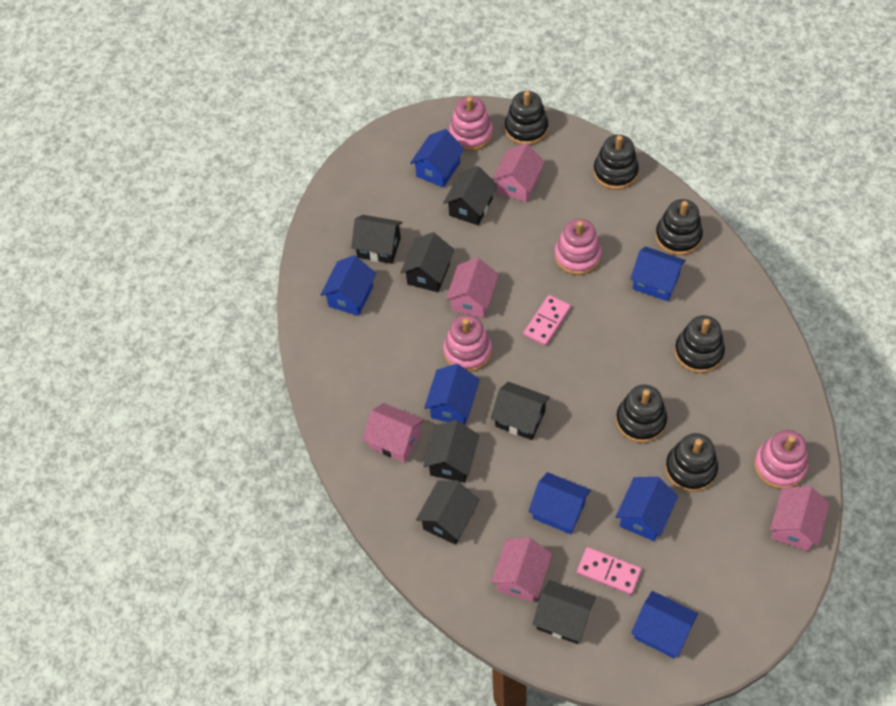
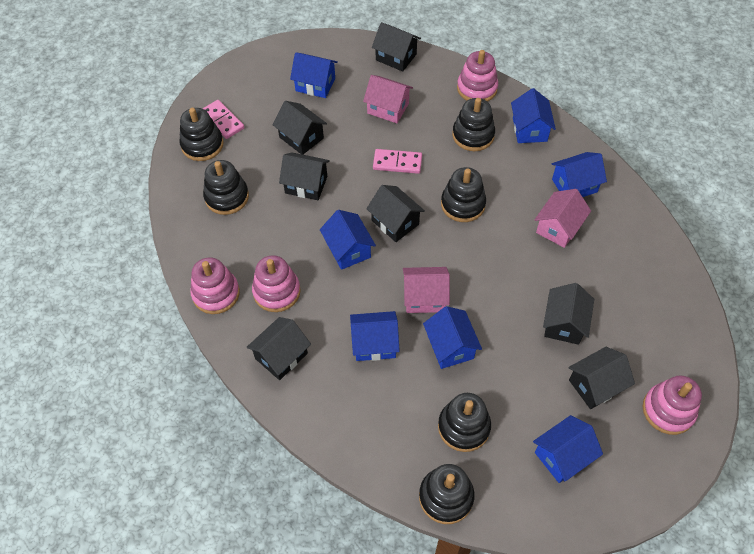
pink house: 5 -> 3

